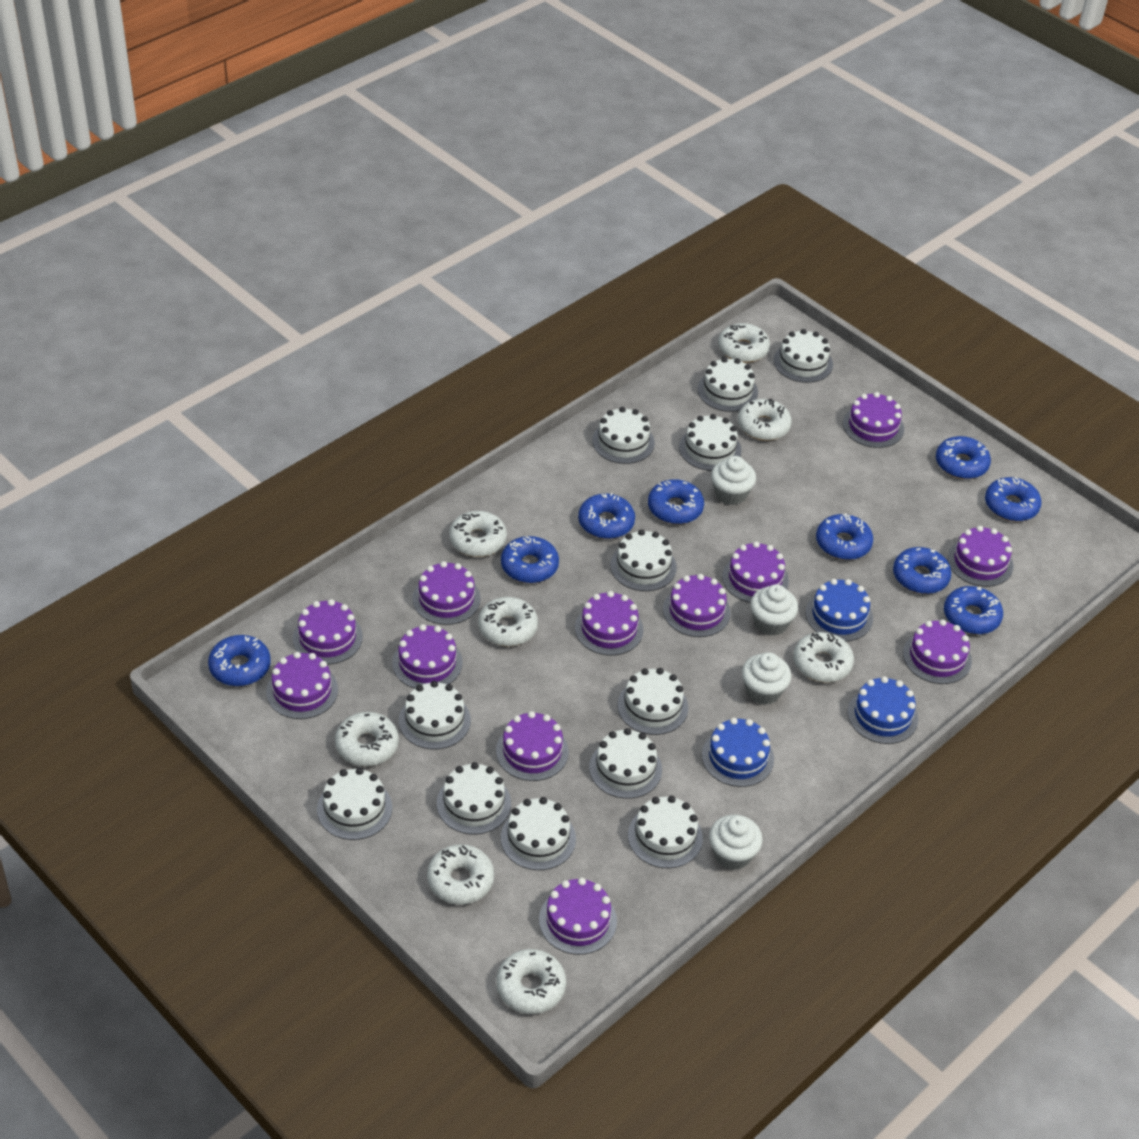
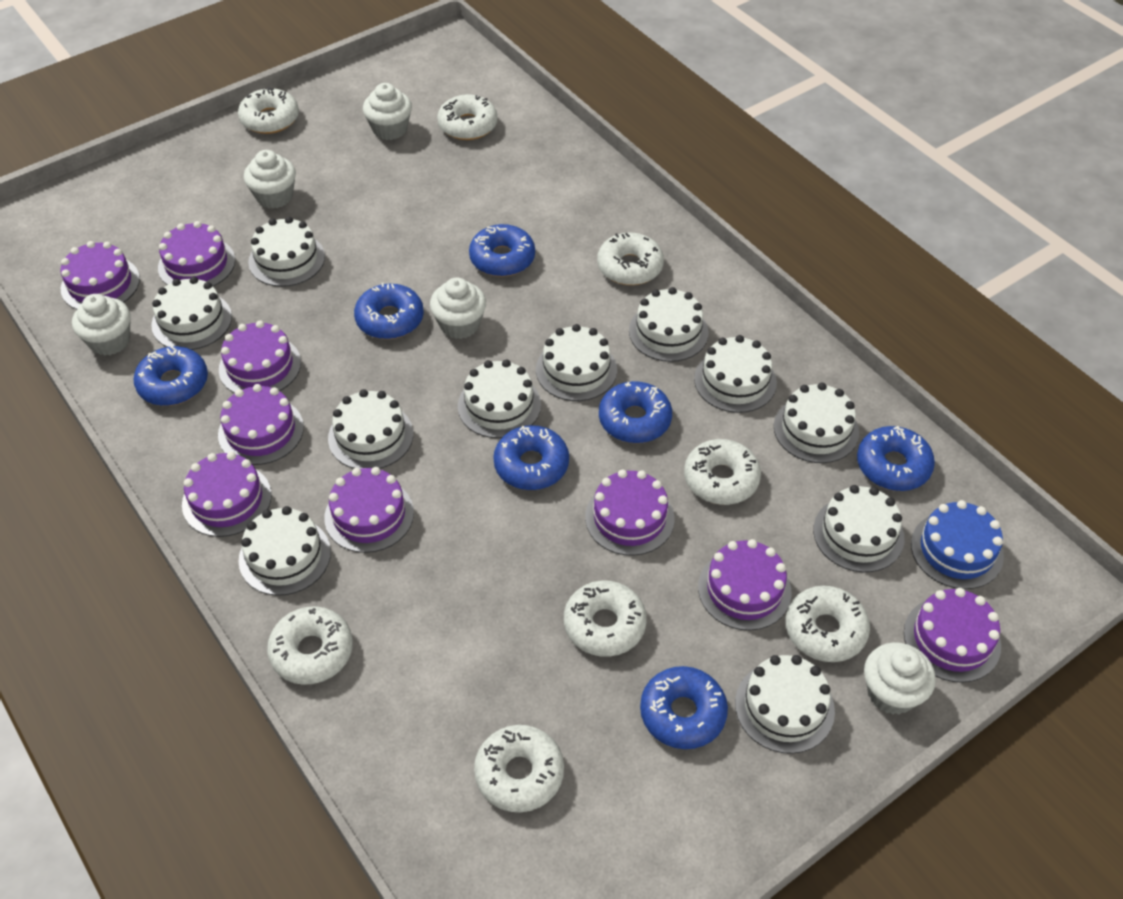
blue cake: 3 -> 1
blue donut: 9 -> 7
purple cake: 12 -> 9
white cake: 12 -> 11
white cupcake: 4 -> 5

